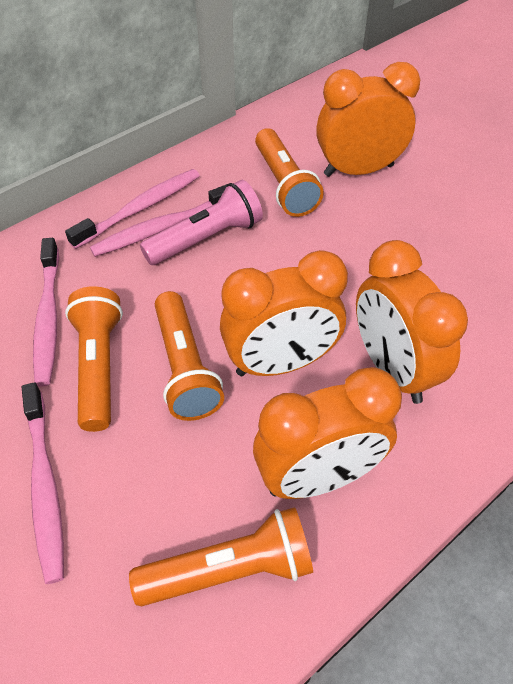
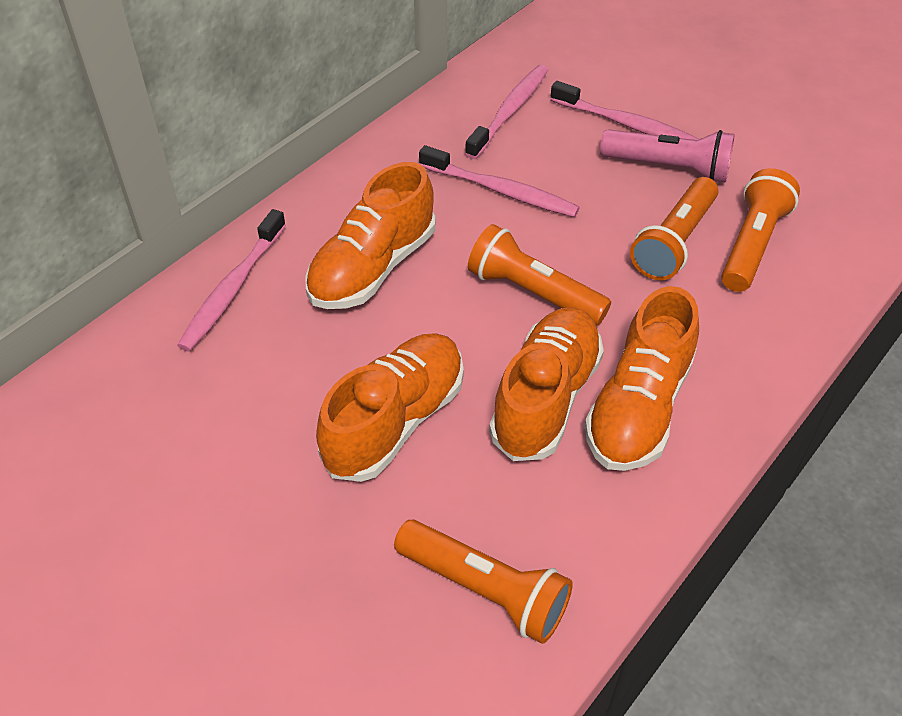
orange clock: 4 -> 0
orange shoe: 0 -> 4

